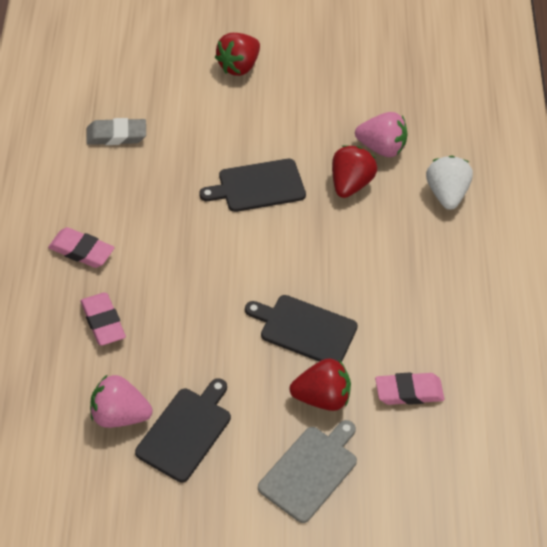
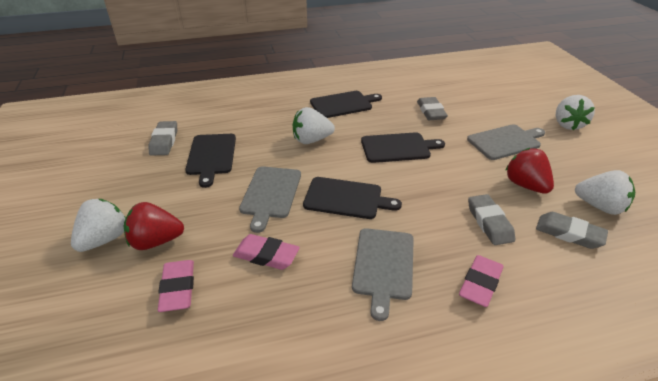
black cutting board: 3 -> 4
grey cutting board: 1 -> 3
grey eraser: 1 -> 4
pink strawberry: 2 -> 0
red strawberry: 3 -> 2
white strawberry: 1 -> 4

